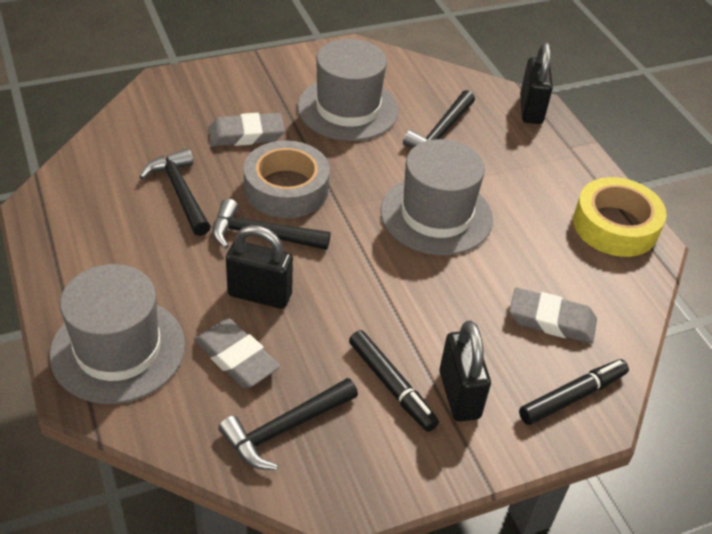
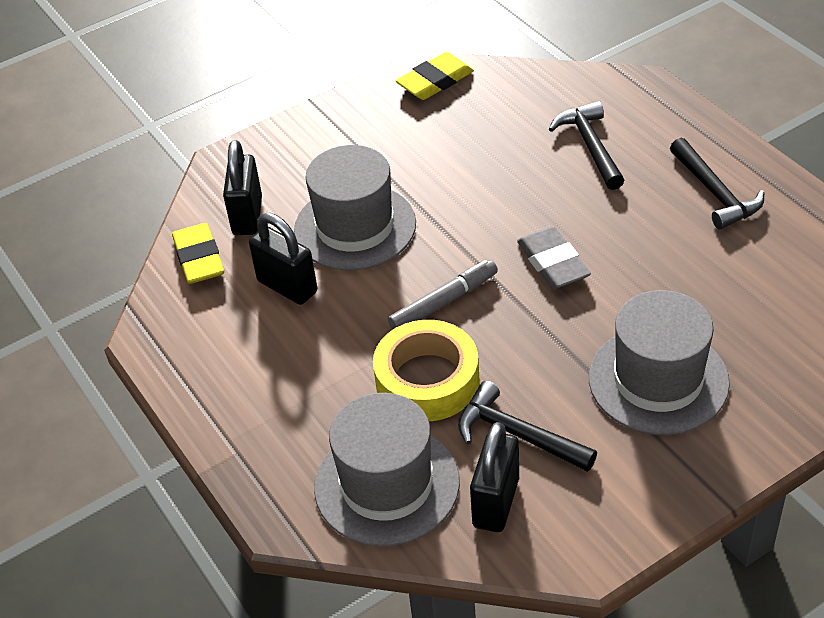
black hammer: 4 -> 3
black marker: 2 -> 0
grey eraser: 3 -> 1
grey marker: 0 -> 1
grey tape: 1 -> 0
yellow eraser: 0 -> 2

